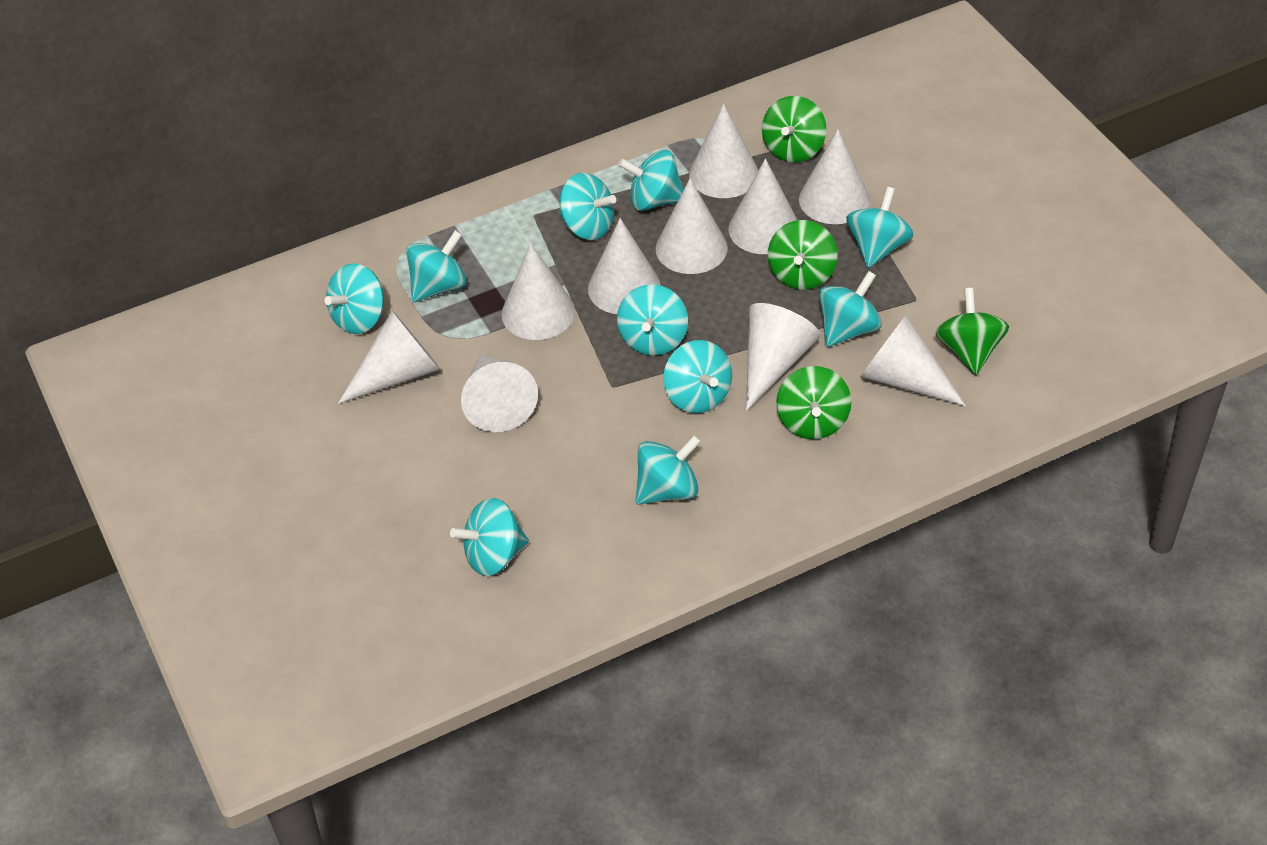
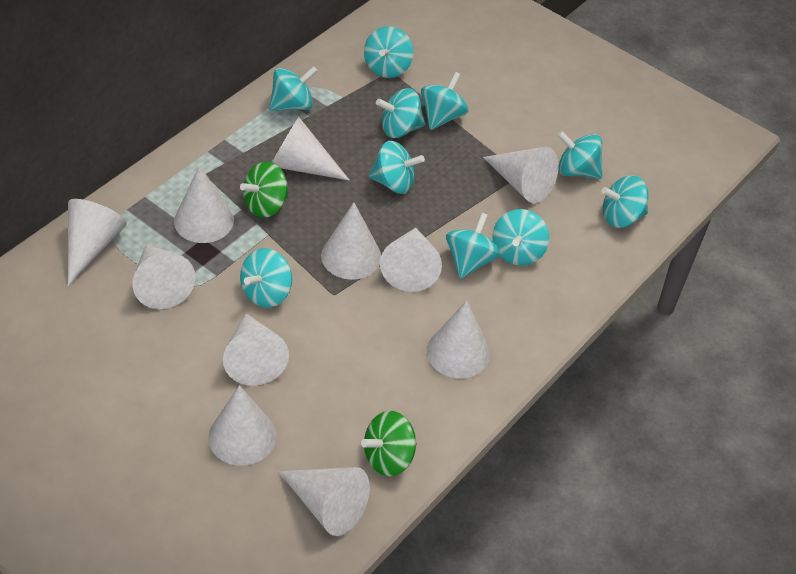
green spinning top: 4 -> 2
white cone: 10 -> 11

